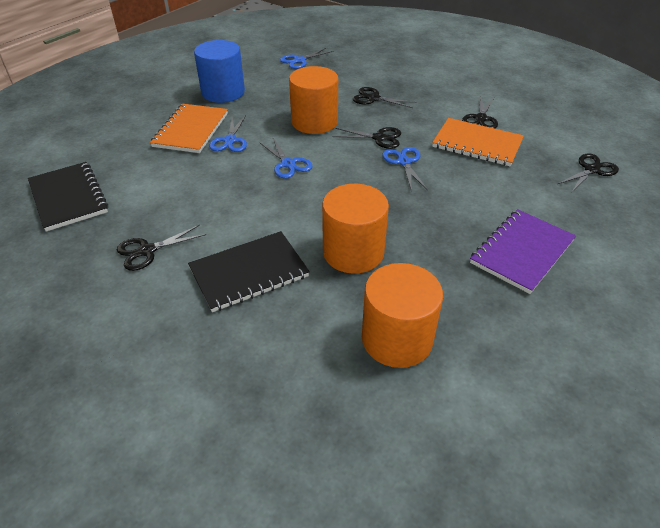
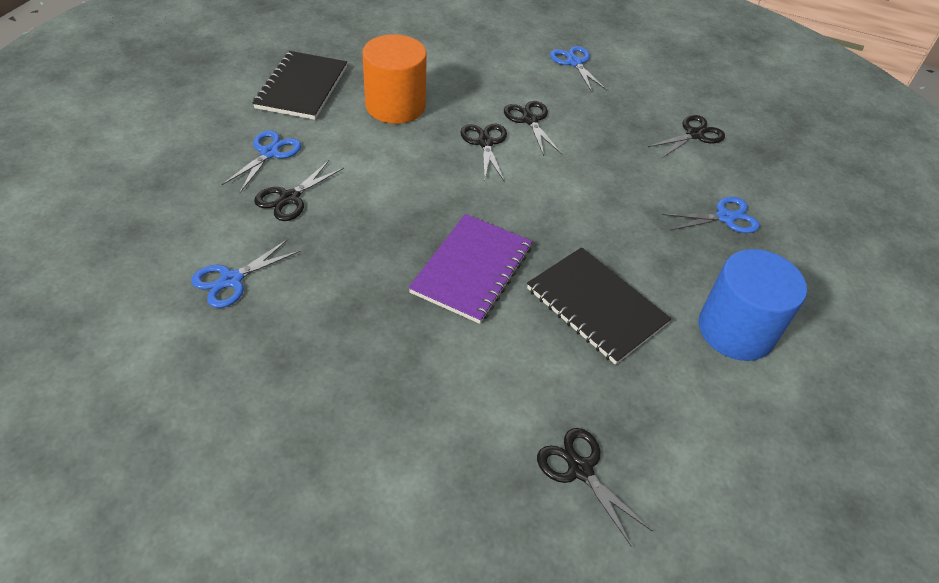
orange cylinder: 3 -> 1
orange notebook: 2 -> 0

